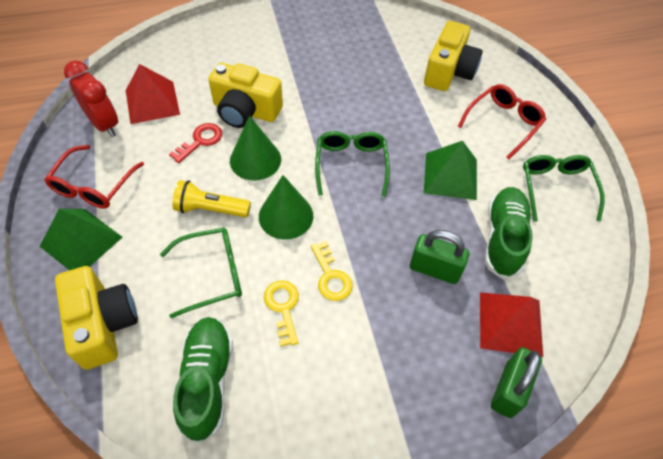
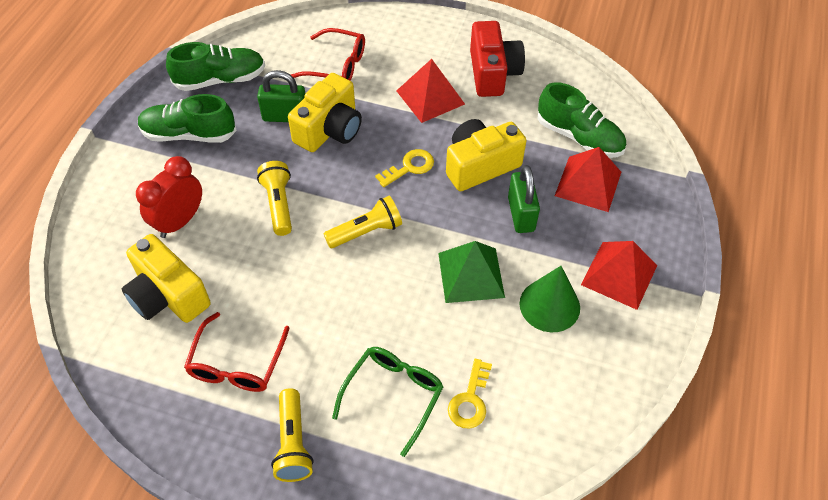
green cone: 2 -> 1
green glasses: 3 -> 1
green pyramid: 2 -> 1
green shoe: 2 -> 3
red camera: 0 -> 1
red key: 1 -> 0
red pyramid: 2 -> 3
yellow flashlight: 1 -> 3

